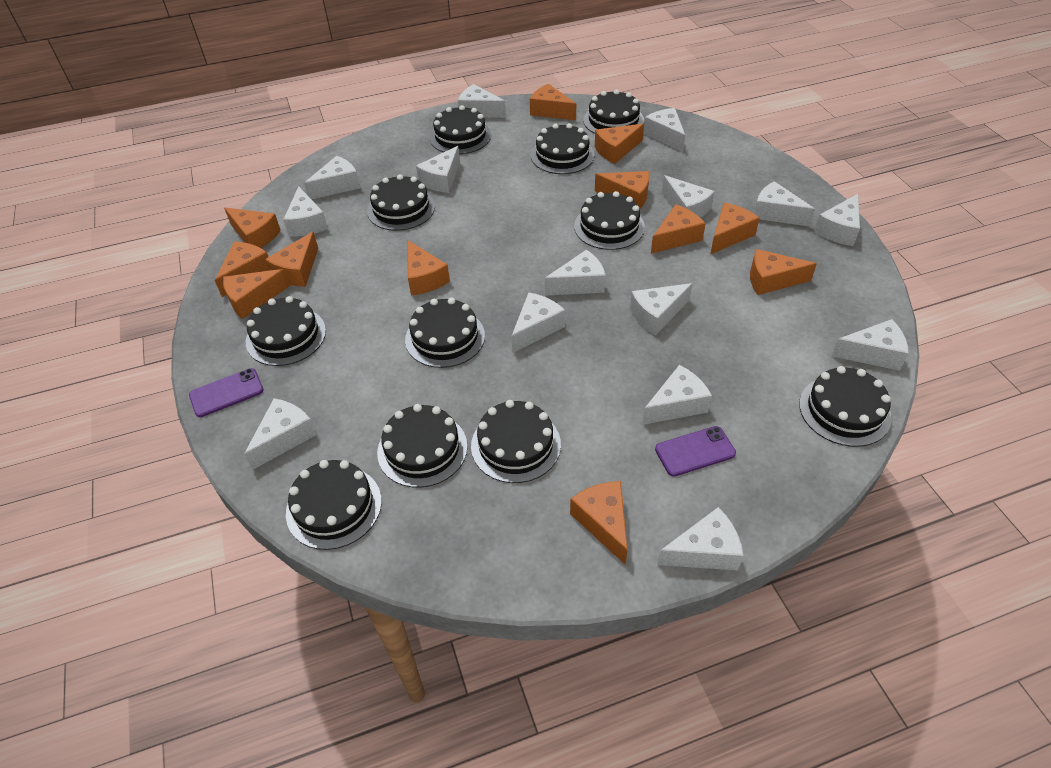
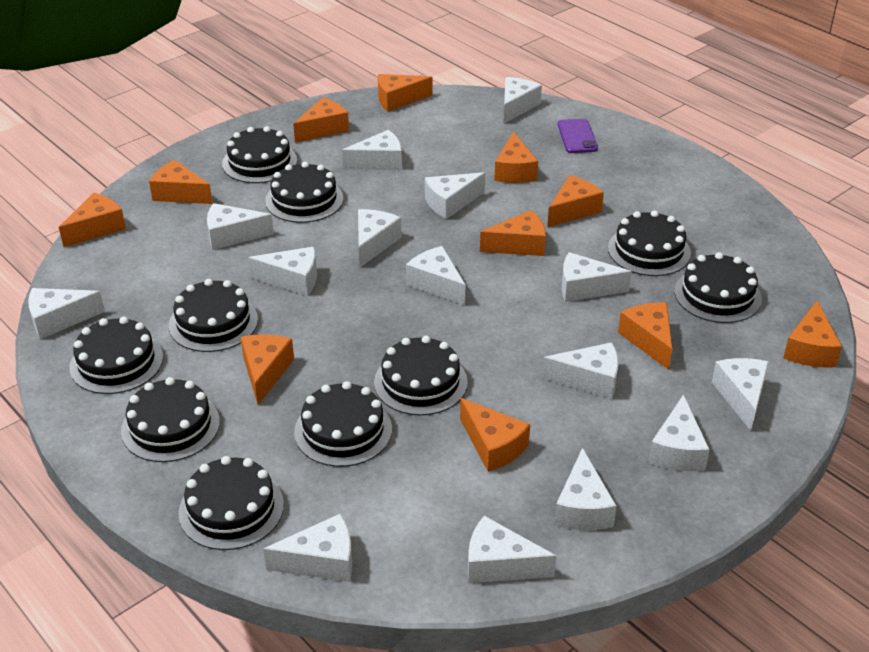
black cake: 11 -> 10
orange cheese: 12 -> 11
purple phone: 2 -> 1

